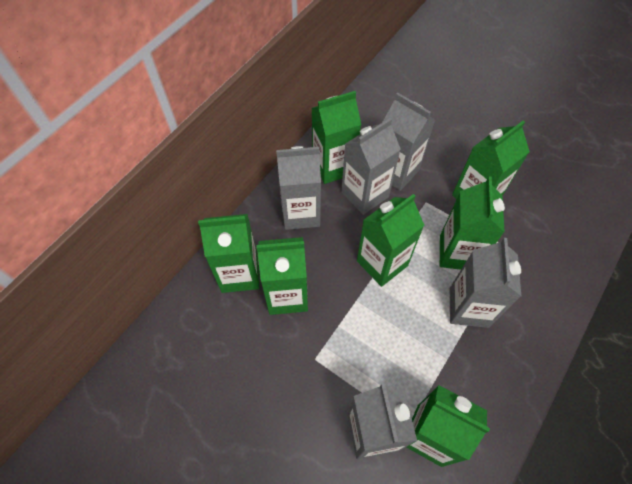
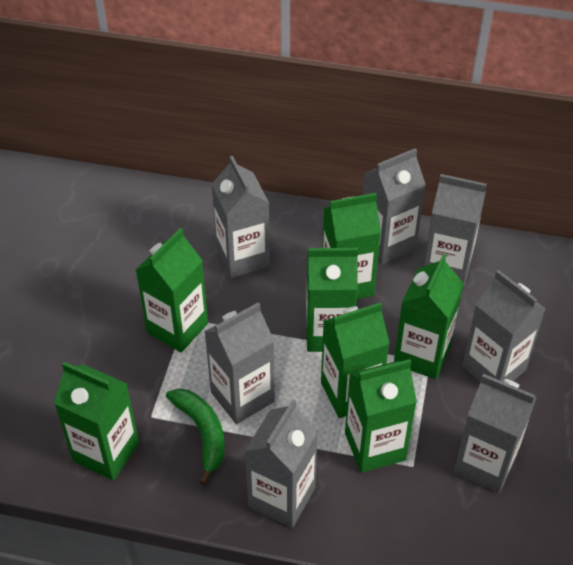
green banana: 0 -> 1
grey carton: 5 -> 7

